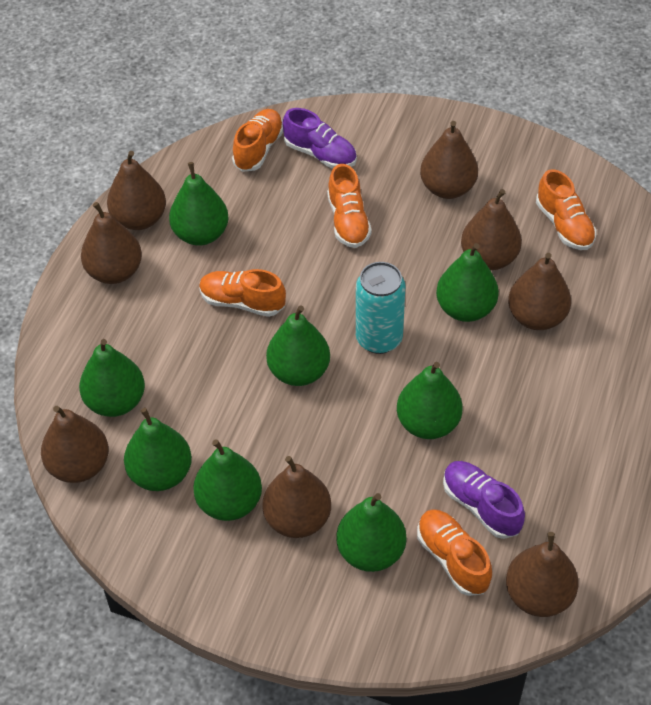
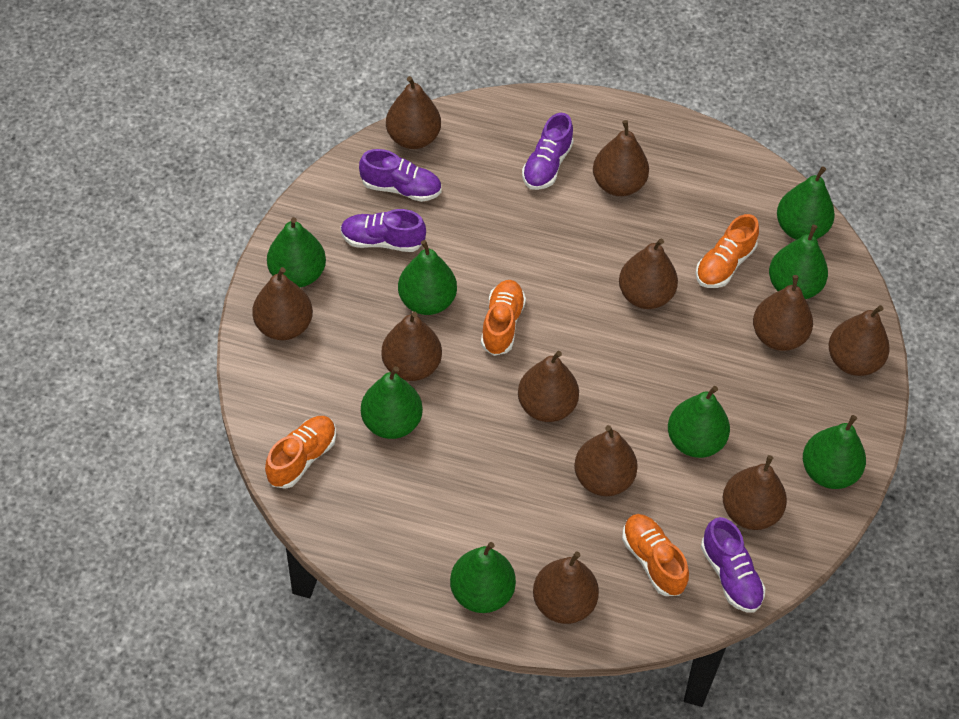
brown pear: 8 -> 11
orange shoe: 5 -> 4
purple shoe: 2 -> 4
turquoise can: 1 -> 0

